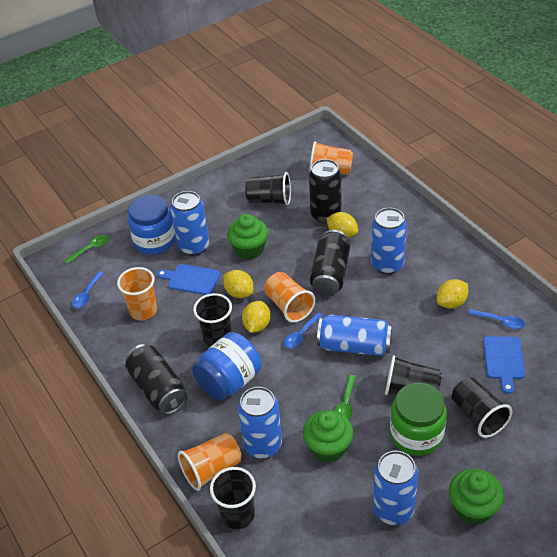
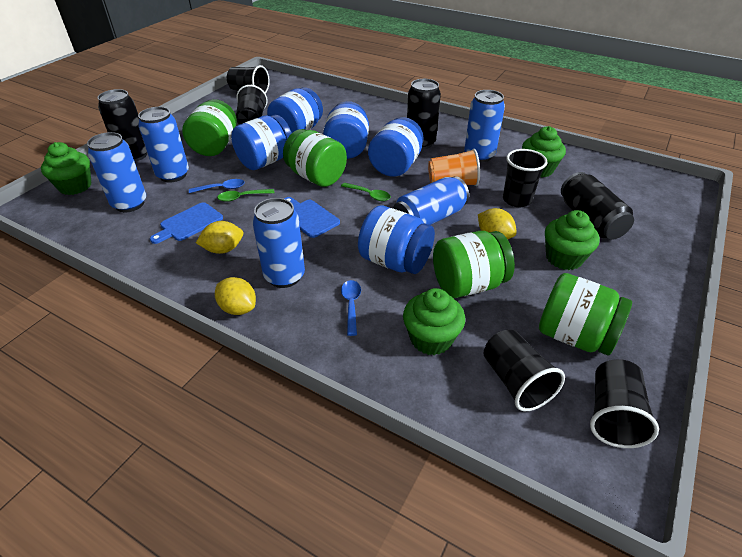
blue jar: 2 -> 5
blue spoon: 3 -> 2
green cupcake: 3 -> 4
green jar: 1 -> 4
orange cup: 4 -> 1
yellow lemon: 4 -> 3

